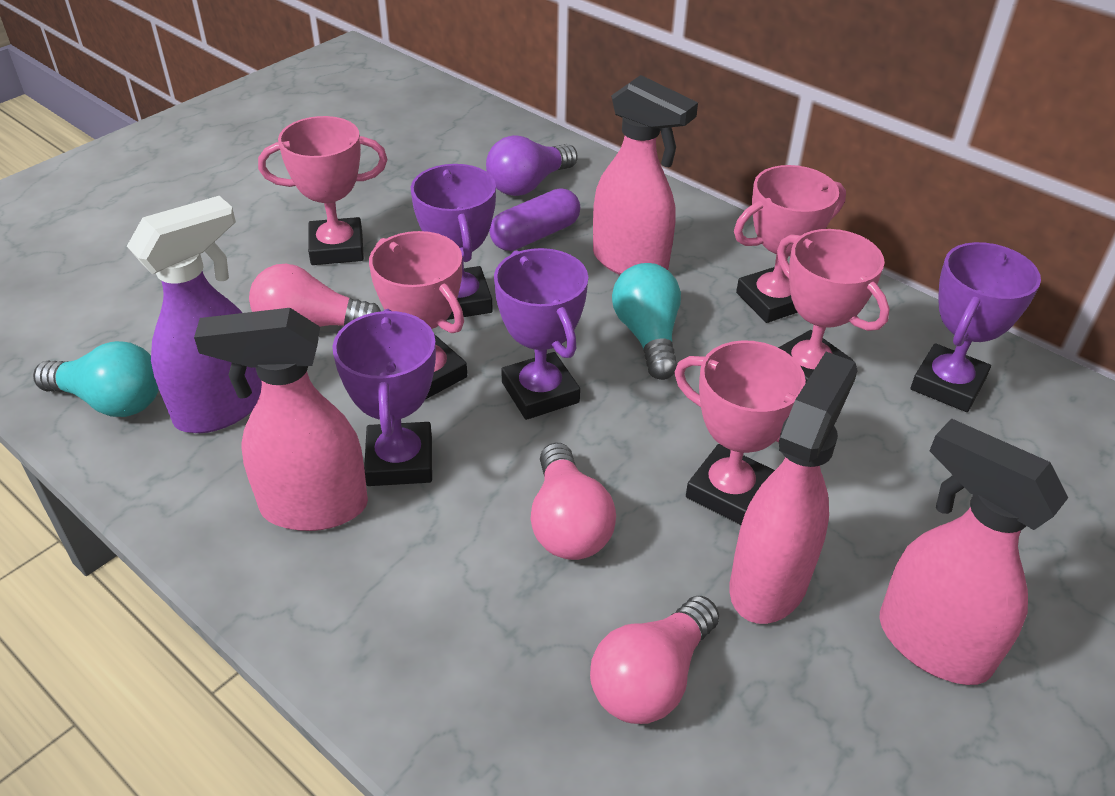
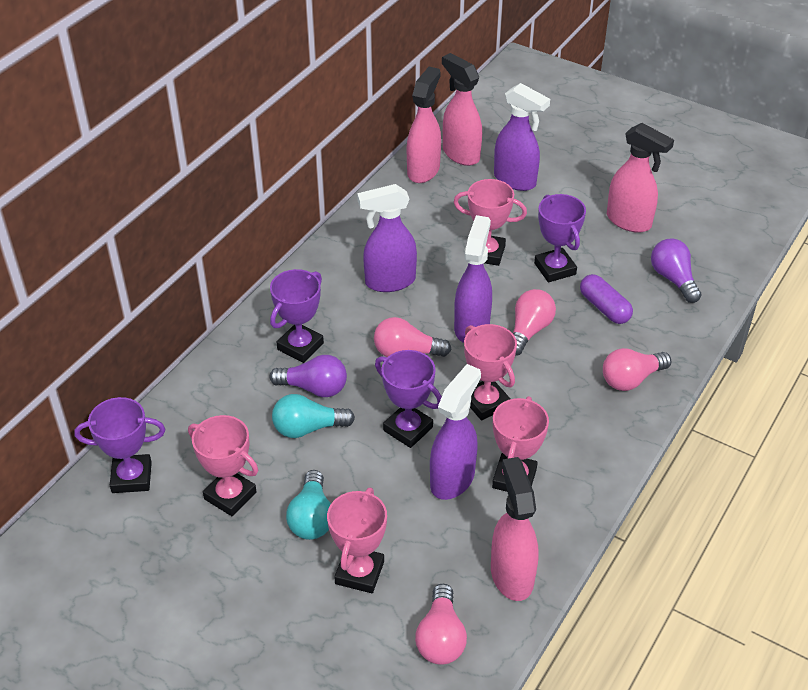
pink light bulb: 3 -> 4
purple light bulb: 1 -> 2
purple spray bottle: 1 -> 4

